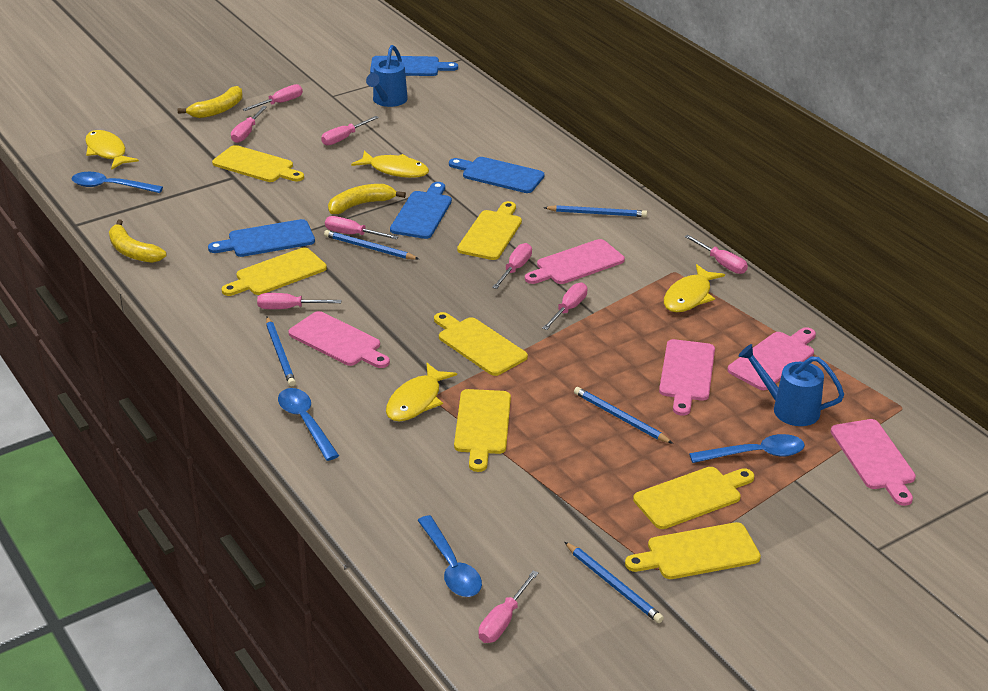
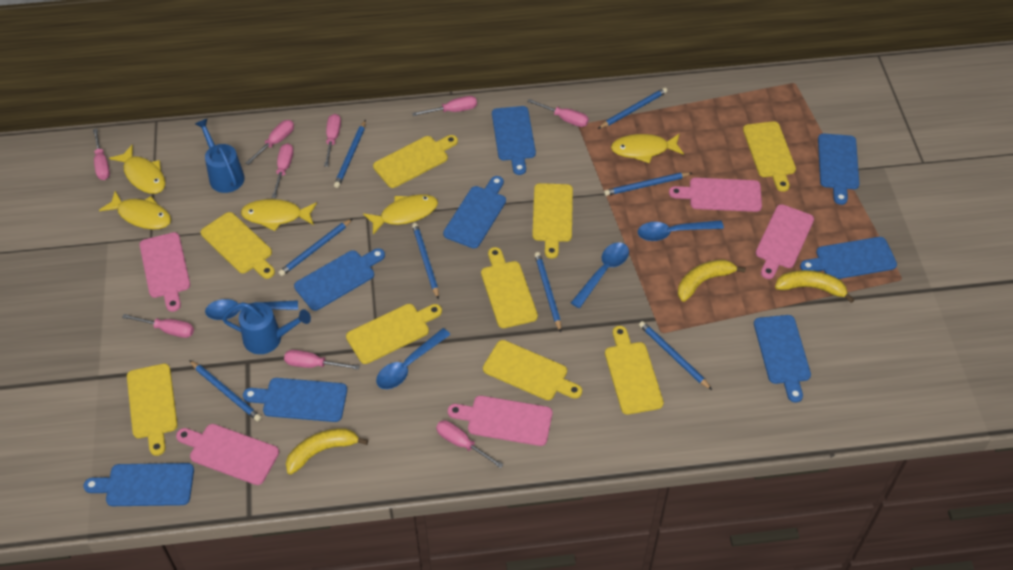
blue cutting board: 4 -> 8
blue pencil: 5 -> 8
yellow cutting board: 7 -> 9
yellow fish: 4 -> 5

